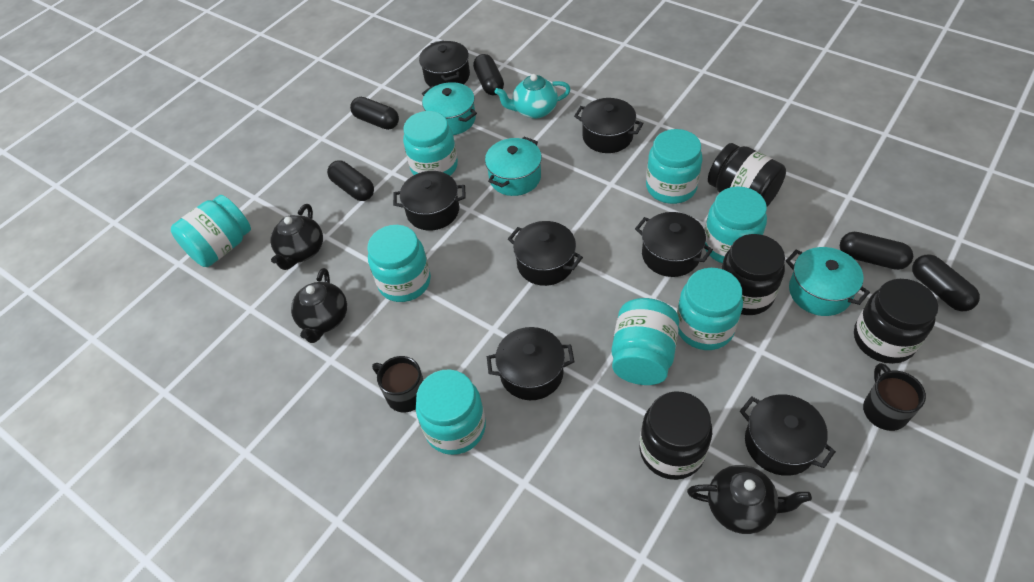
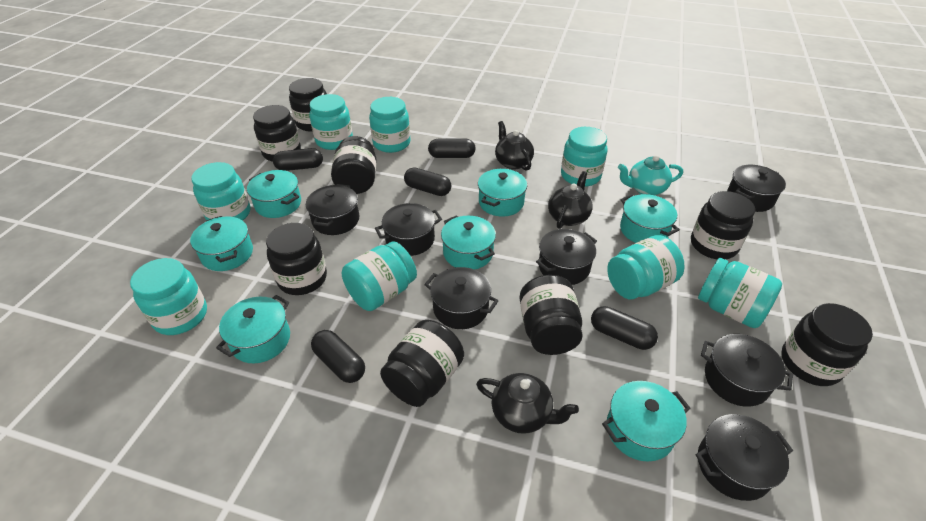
black jar: 4 -> 8
black mug: 2 -> 0
turquoise pot: 3 -> 7

